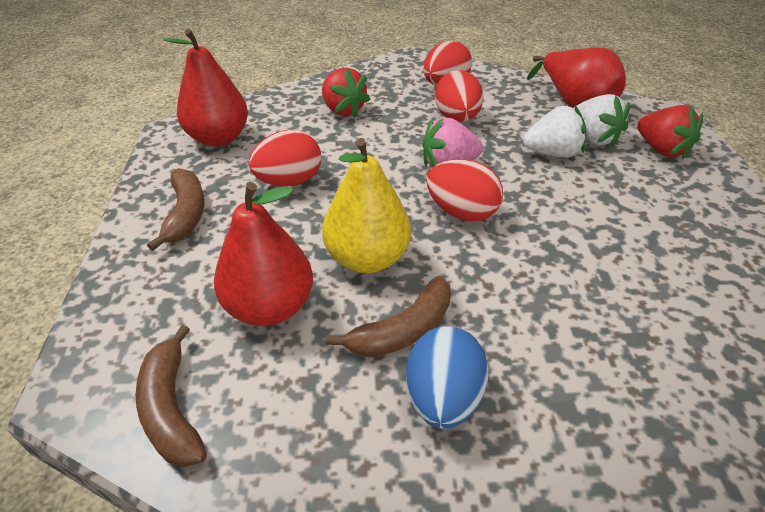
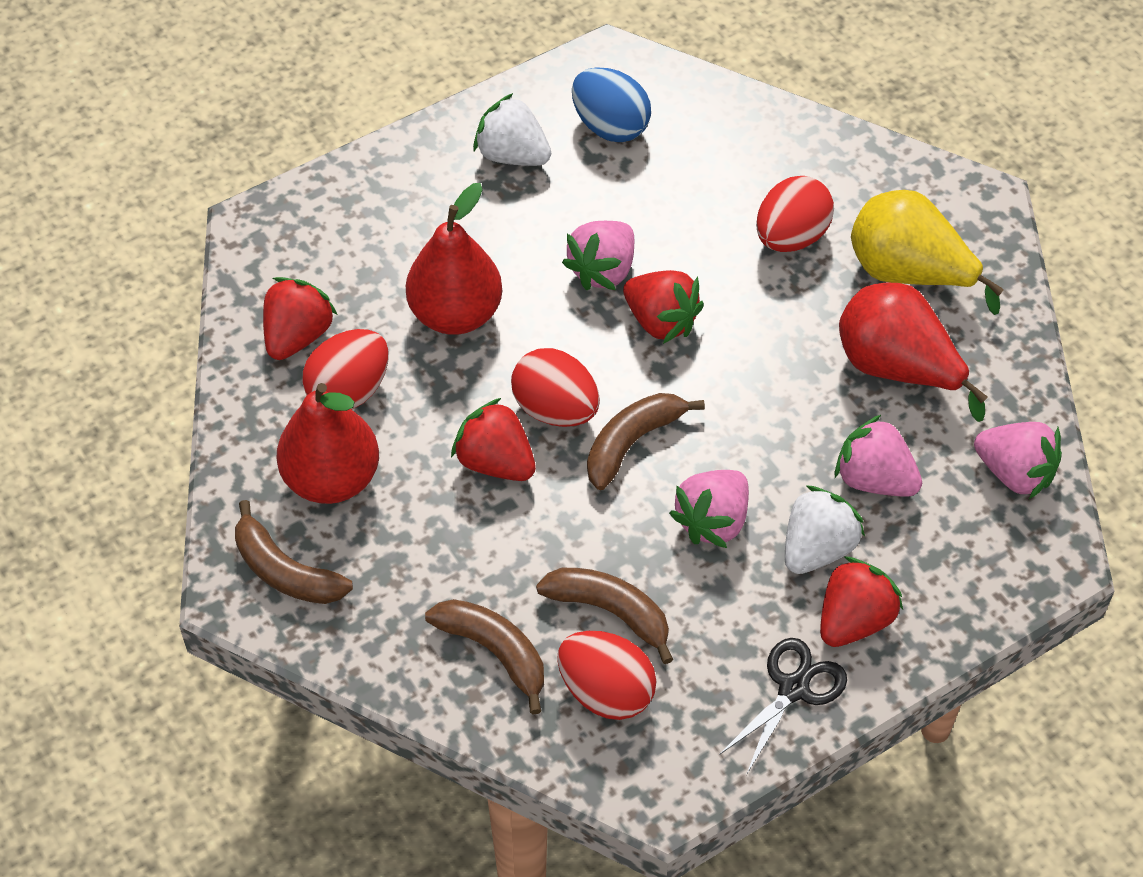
black scissors: 0 -> 1
brown banana: 3 -> 4
pink strawberry: 1 -> 4
red strawberry: 2 -> 4

